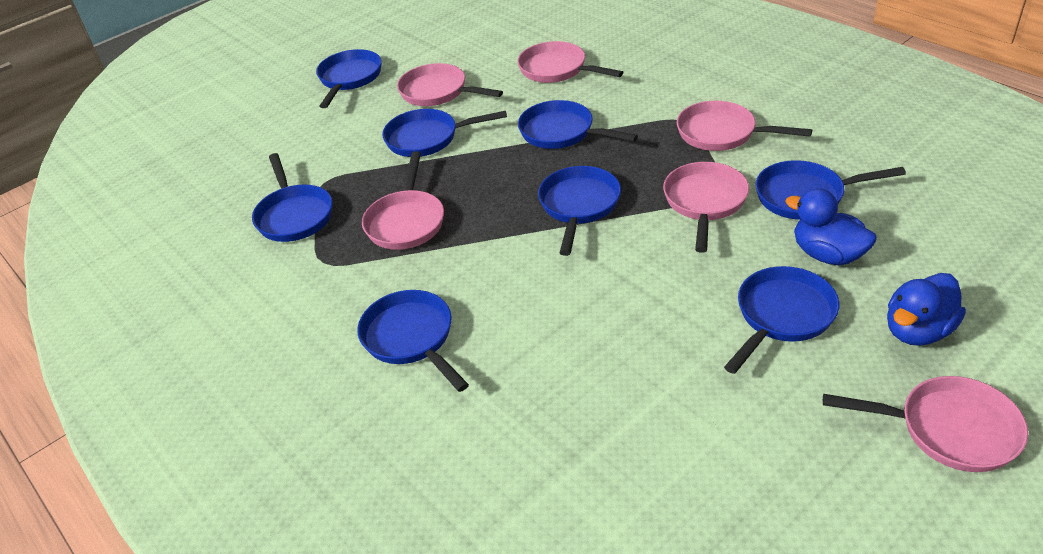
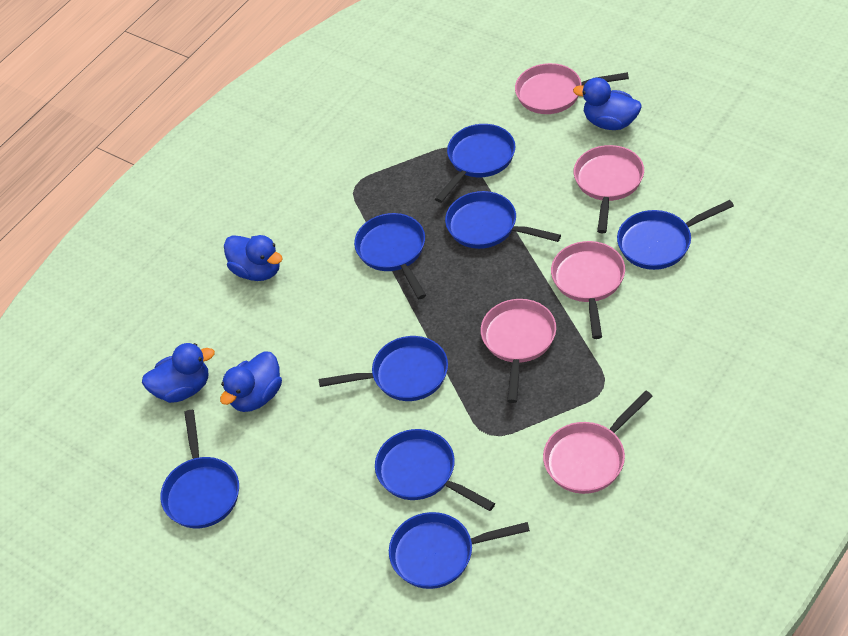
blue duck: 2 -> 4
pink pan: 6 -> 5

